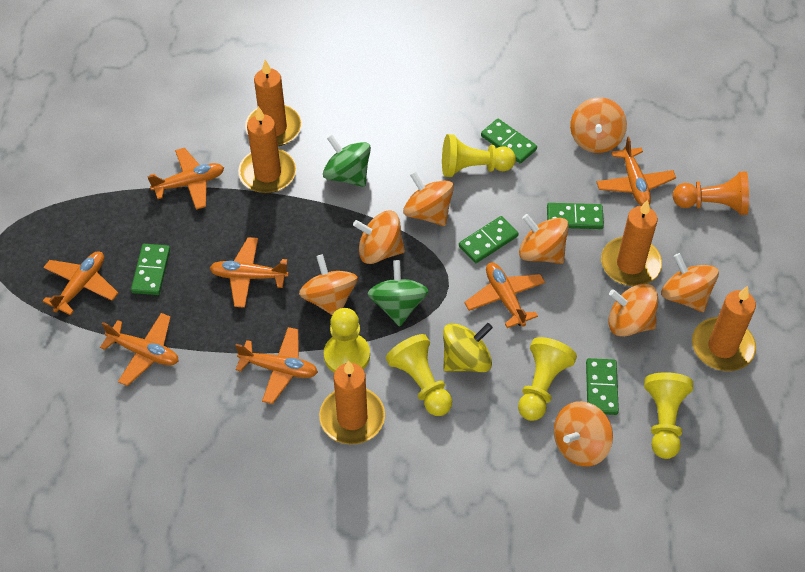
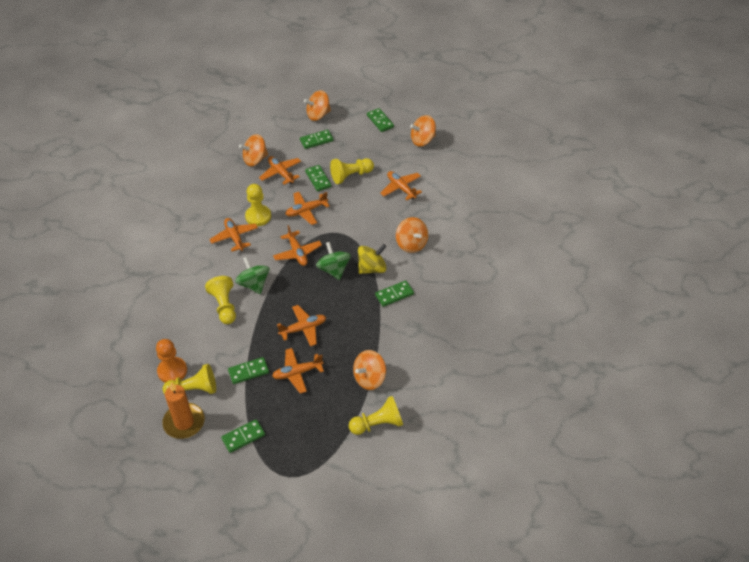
green domino: 5 -> 6
orange candle: 5 -> 1
orange spinning top: 8 -> 5

